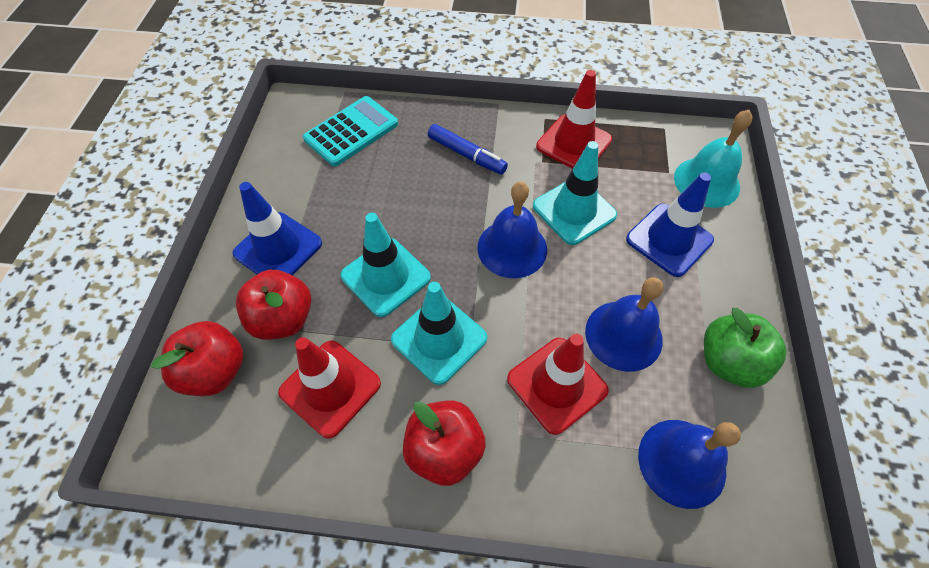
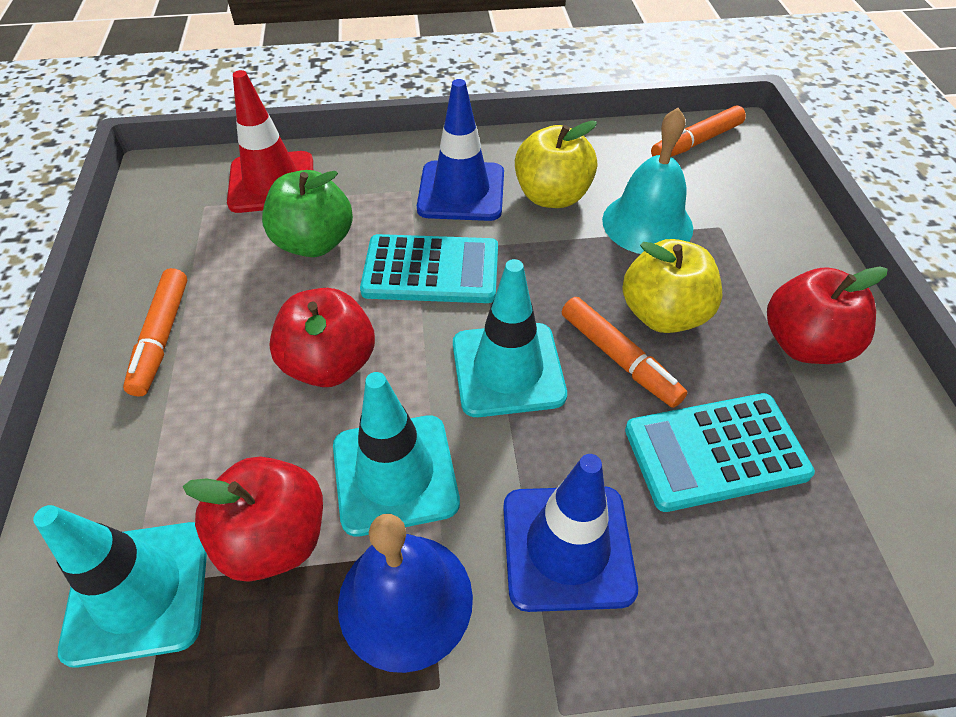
blue bell: 3 -> 1
blue marker: 1 -> 0
orange marker: 0 -> 3
red traffic cone: 3 -> 1
turquoise calculator: 1 -> 2
yellow apple: 0 -> 2

